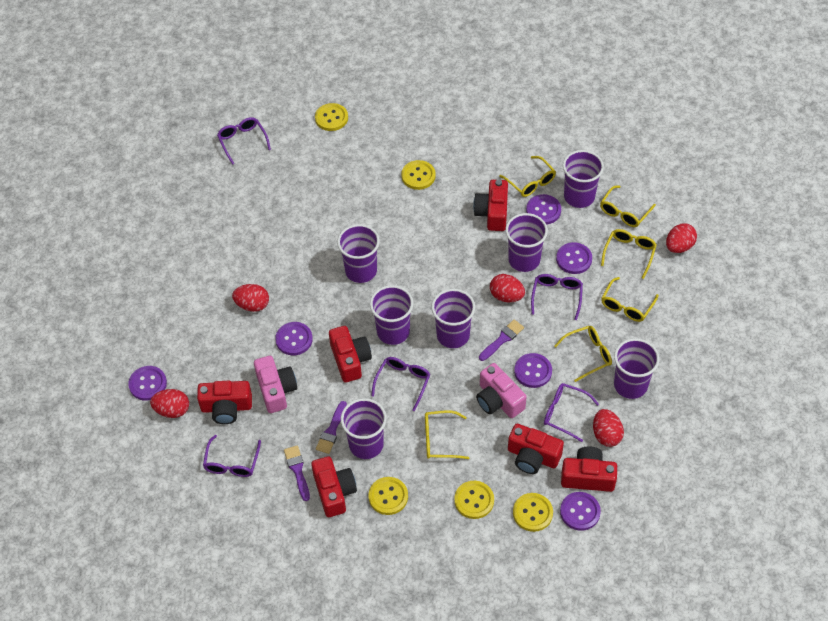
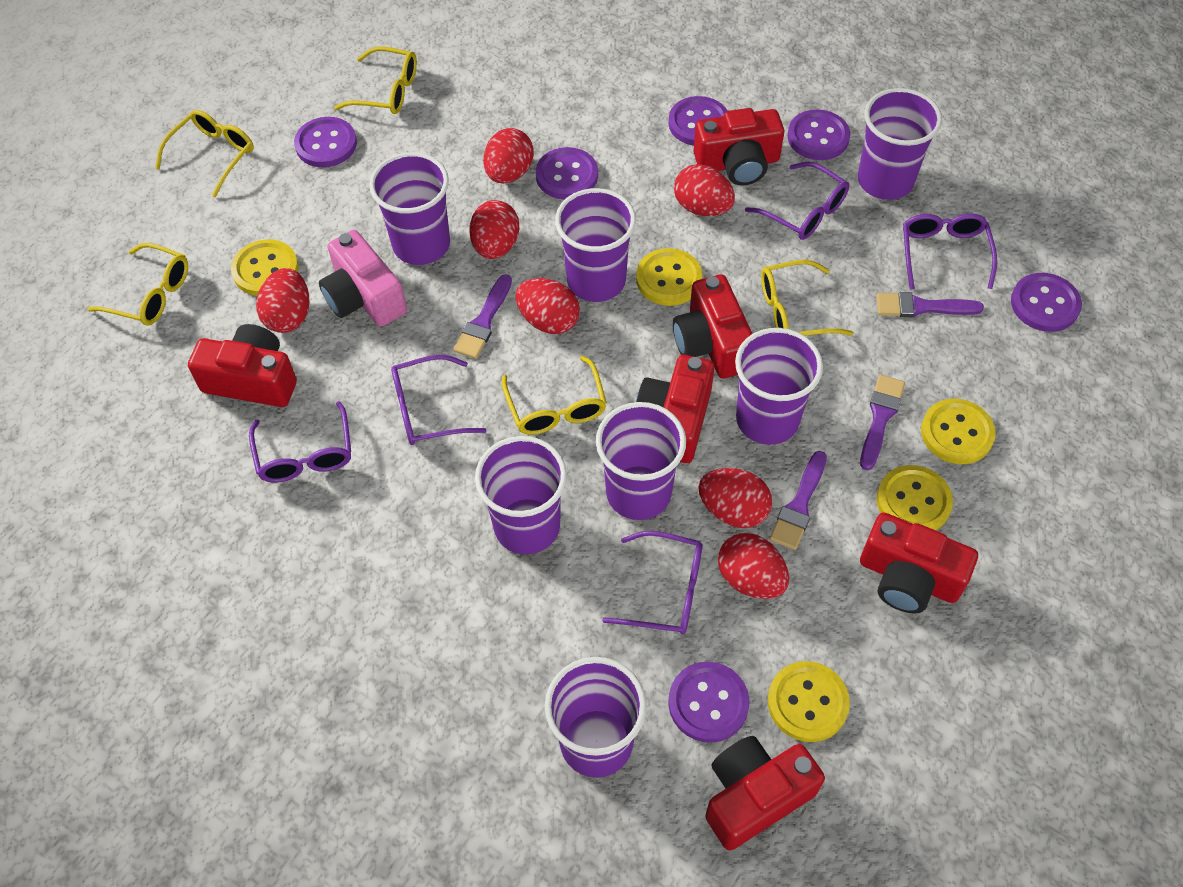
pink camera: 2 -> 1
purple brush: 3 -> 4
red egg: 5 -> 7
yellow glasses: 6 -> 5

